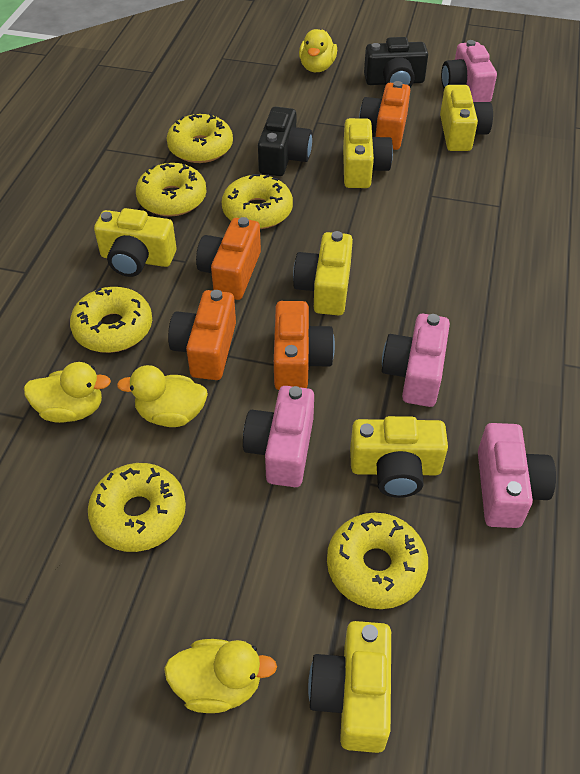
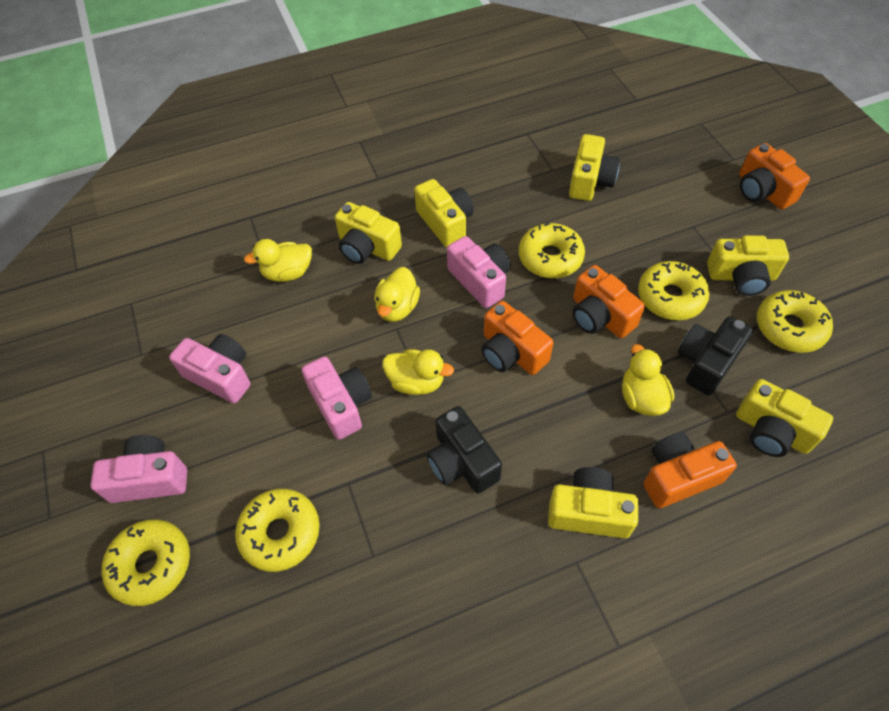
yellow donut: 6 -> 5

